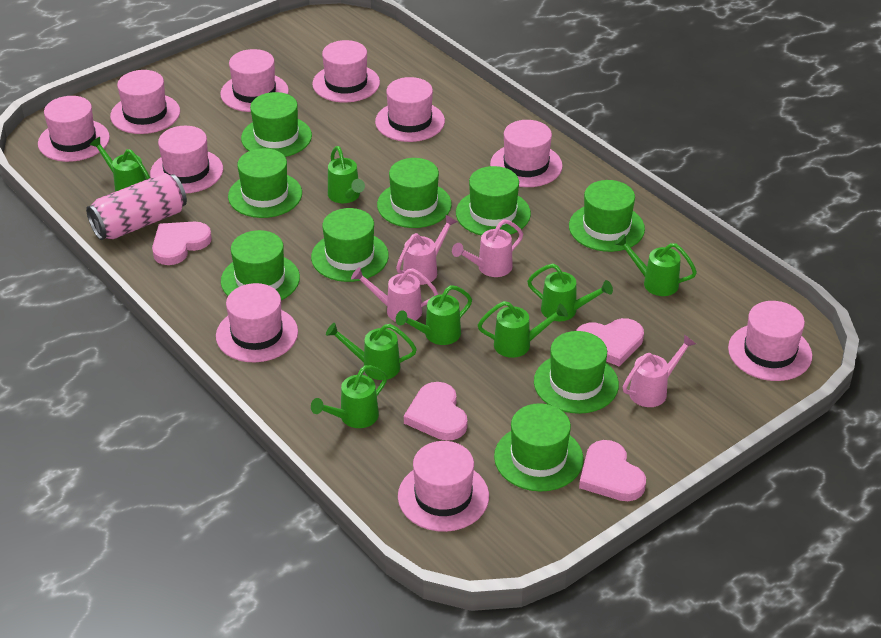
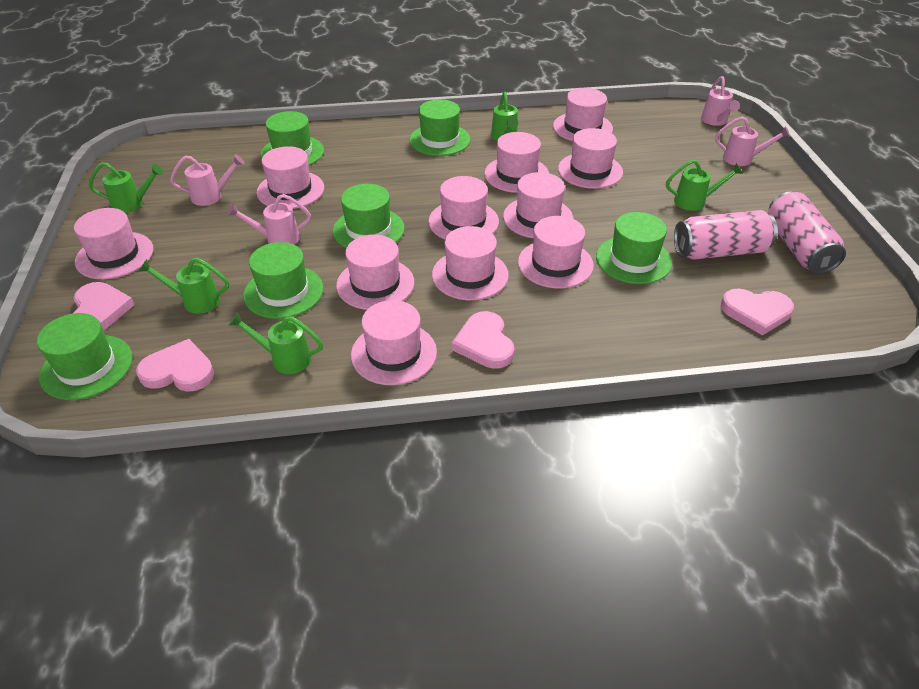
green hat: 9 -> 6
green watering can: 8 -> 5
pink can: 1 -> 2
pink hat: 10 -> 11

